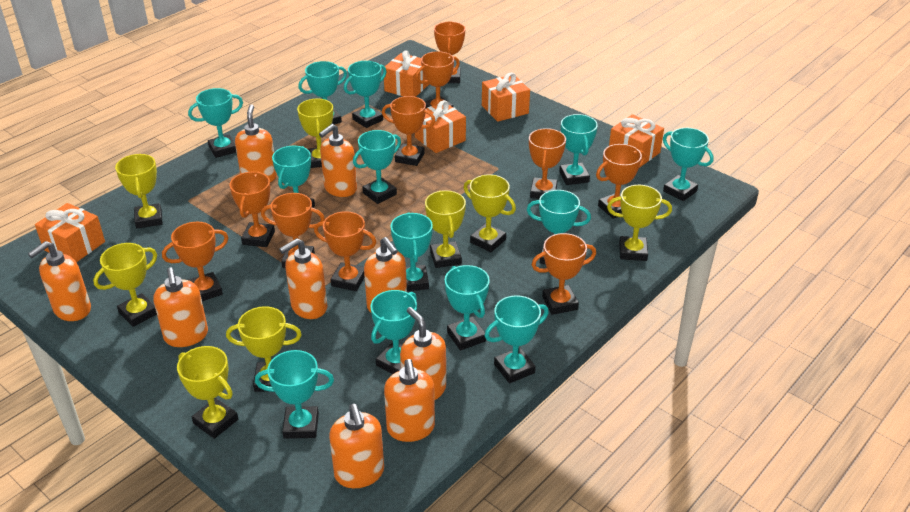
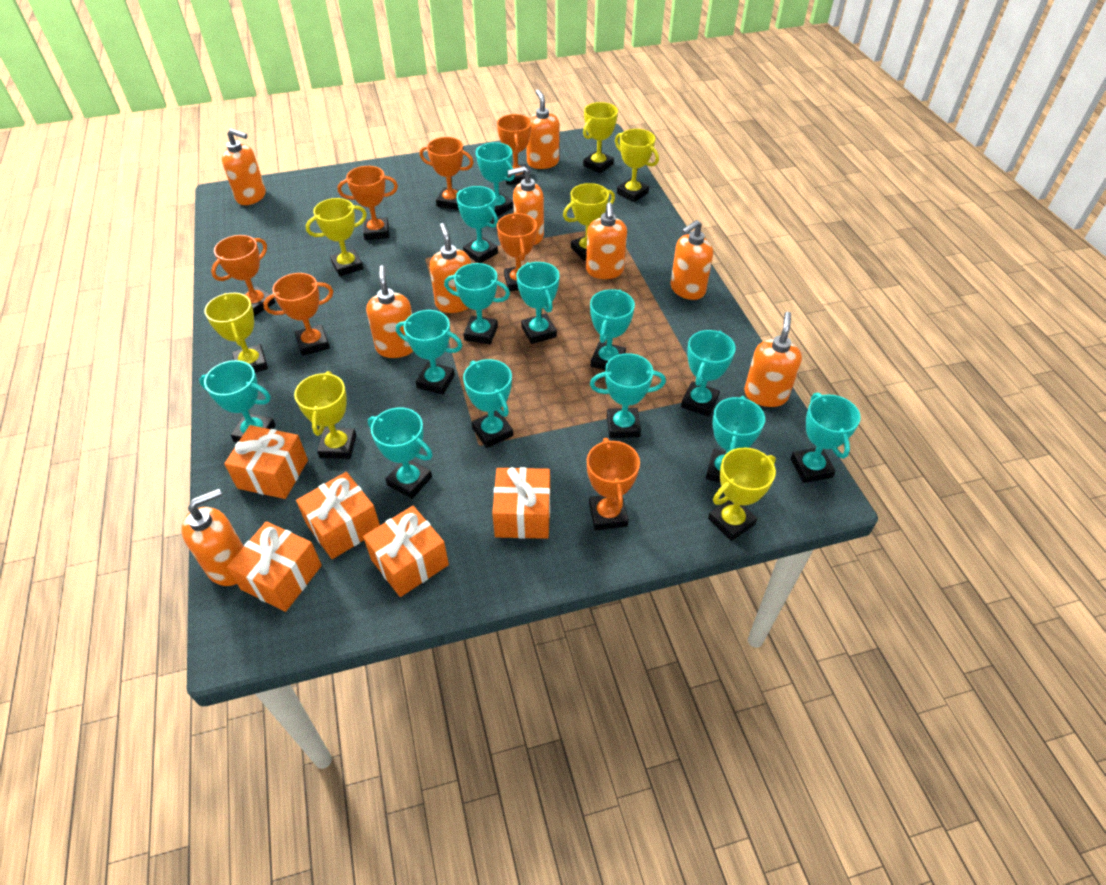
orange trophy: 10 -> 7
yellow trophy: 8 -> 7

